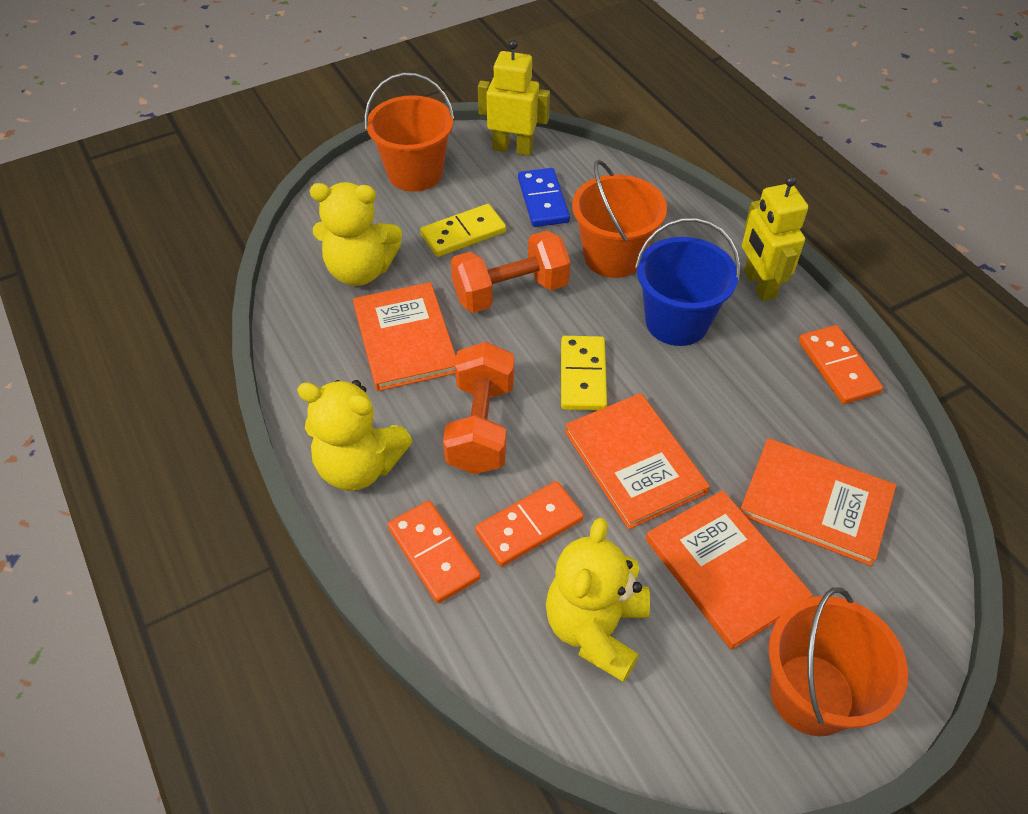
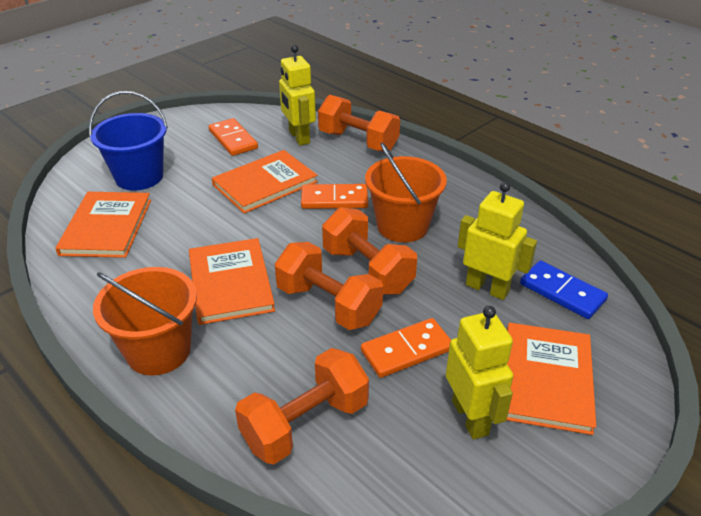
orange bucket: 3 -> 2
orange dumbbell: 2 -> 4
yellow domino: 2 -> 0
yellow robot: 2 -> 3
yellow teddy bear: 3 -> 0

